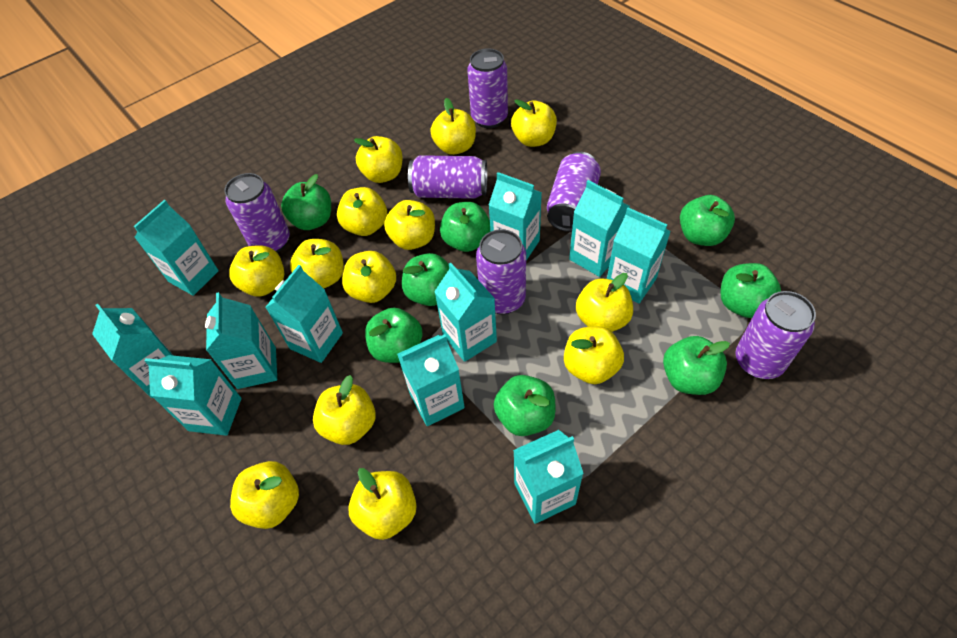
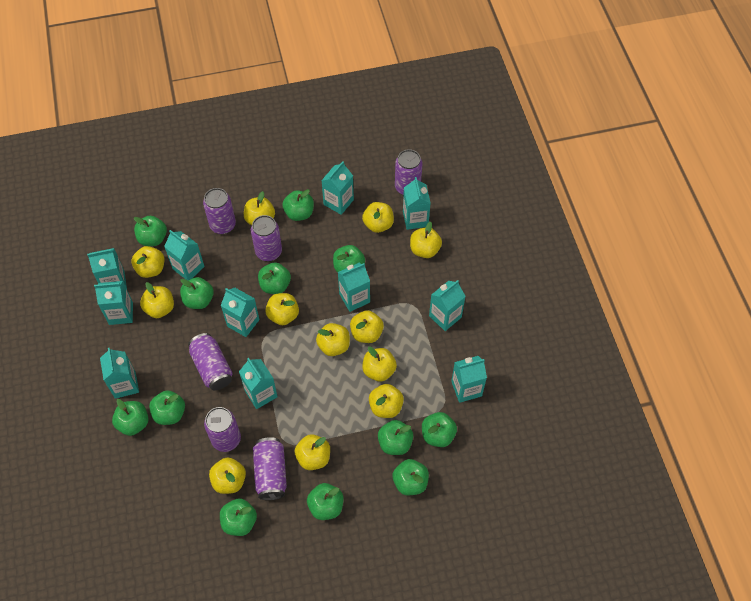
green apple: 8 -> 12
yellow apple: 13 -> 12

